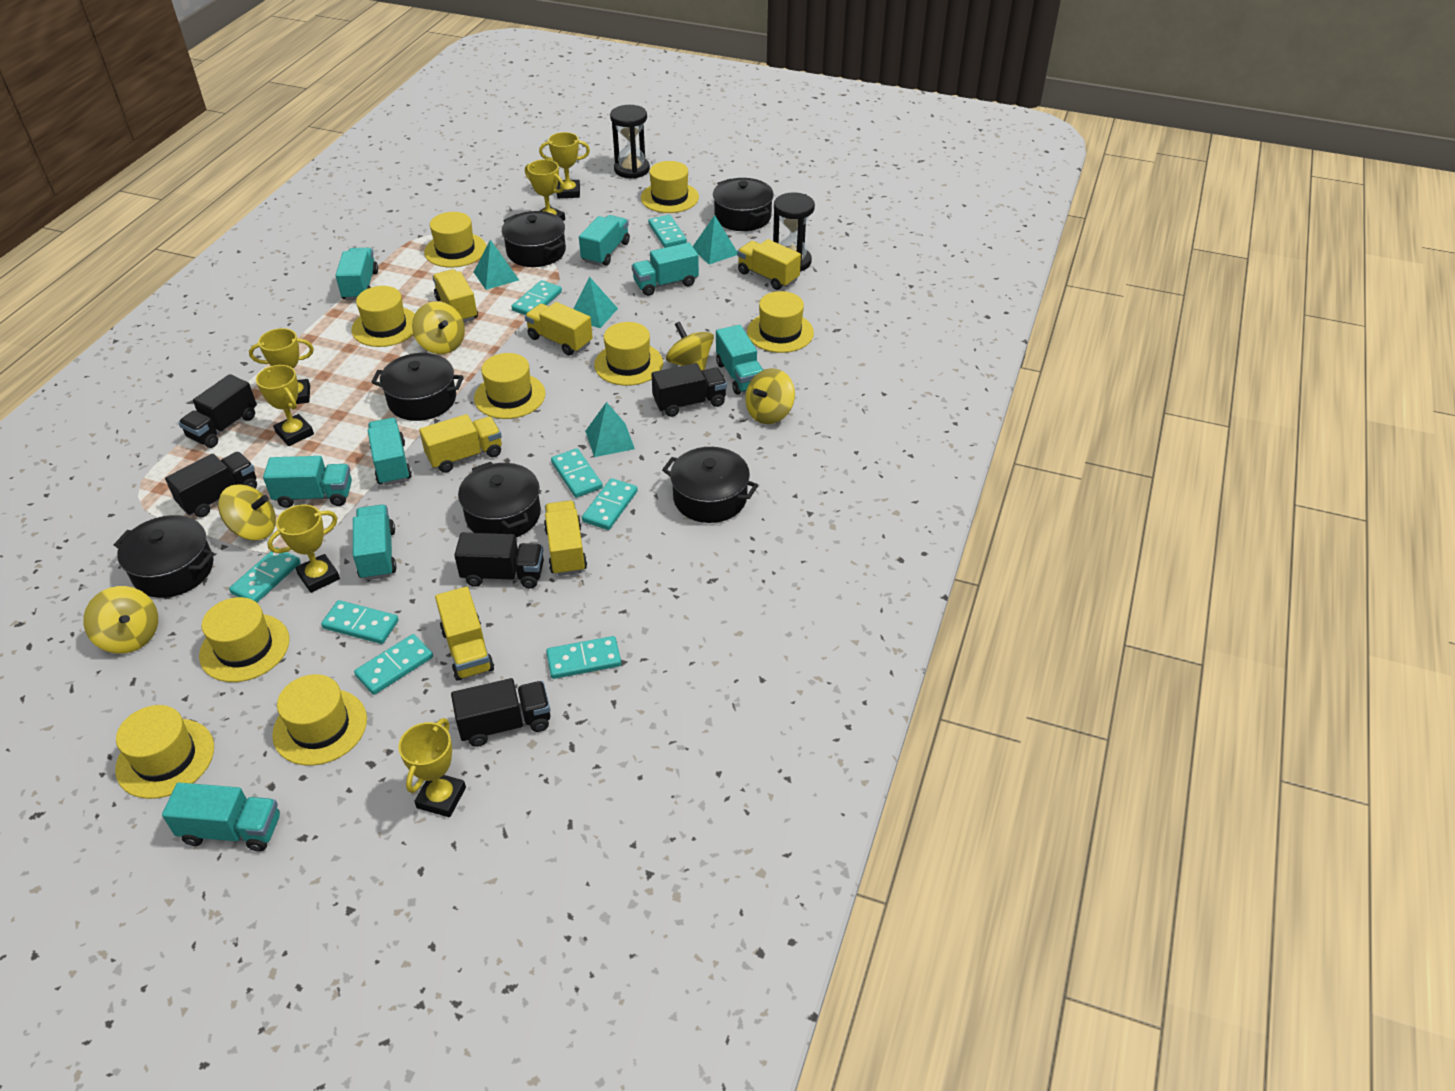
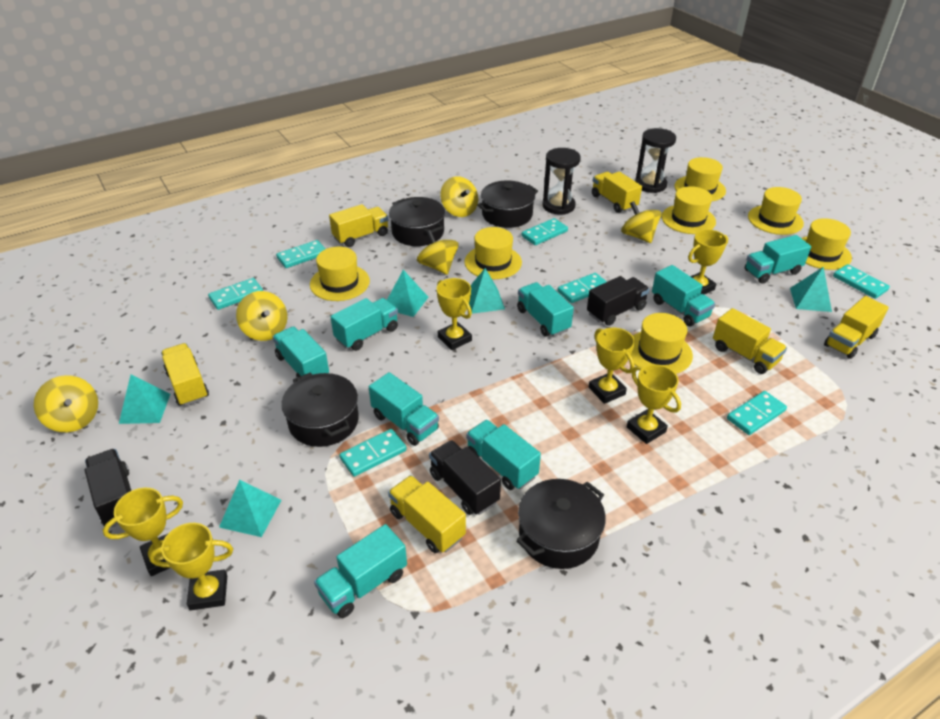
black pot: 6 -> 4
black truck: 5 -> 3
turquoise domino: 8 -> 7
turquoise pyramid: 4 -> 5
yellow hat: 9 -> 7

